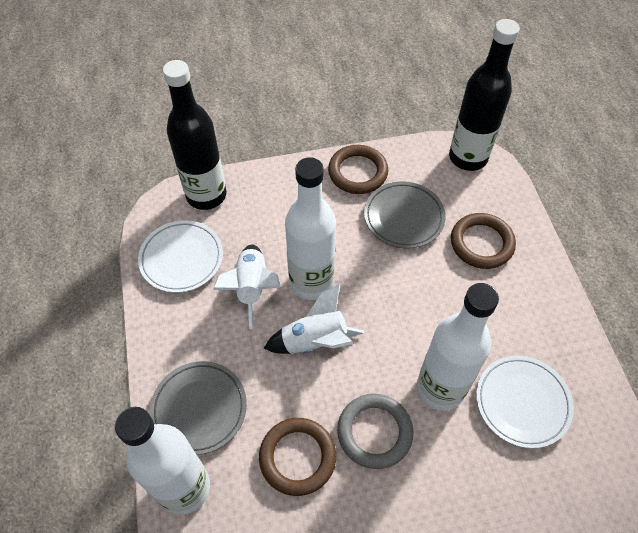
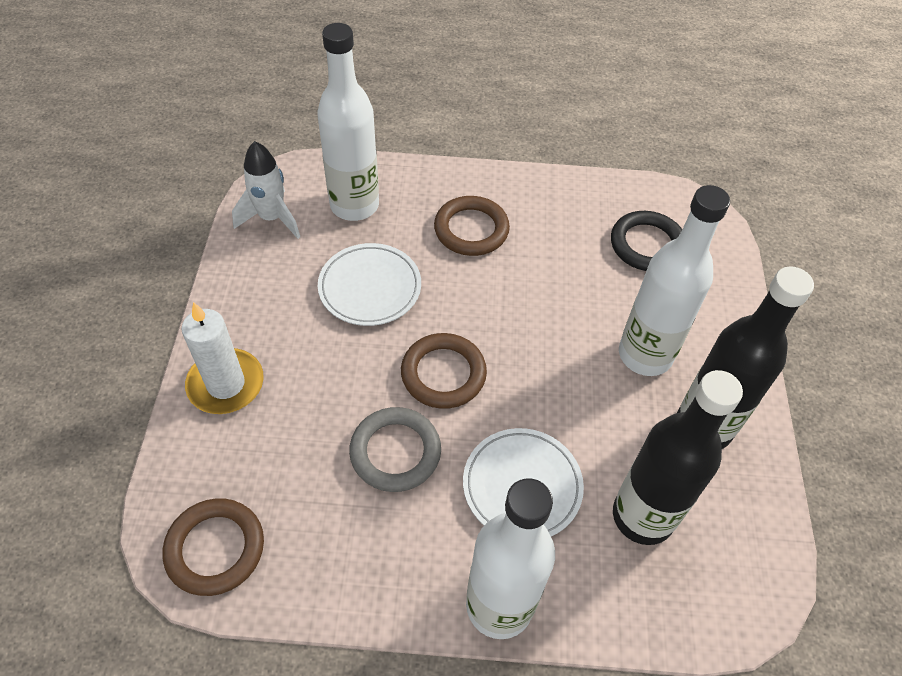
black ring: 0 -> 1
grey plate: 2 -> 0
white candle: 0 -> 1
white rocket: 2 -> 1

